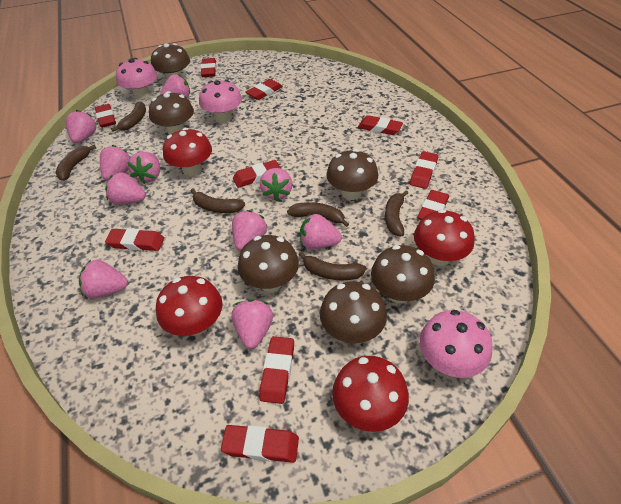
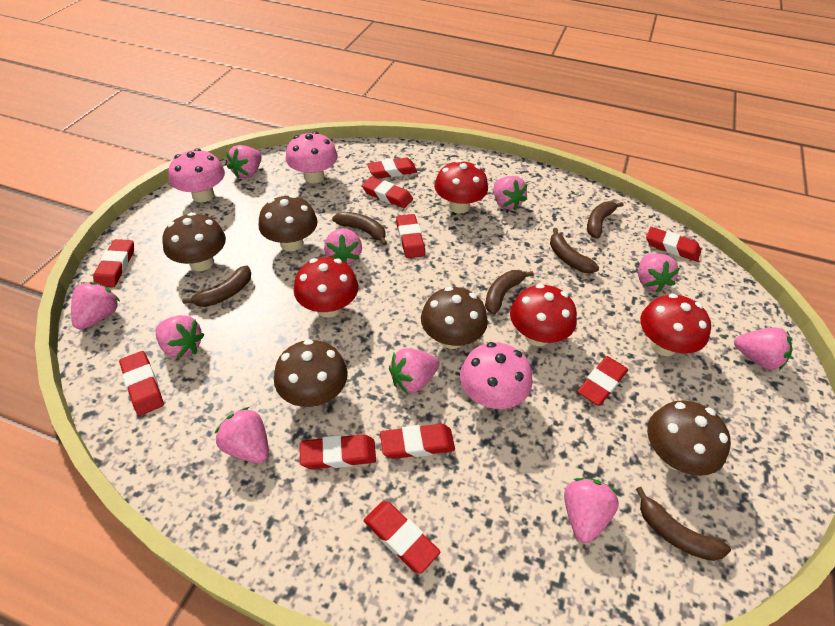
brown mushroom: 6 -> 5

